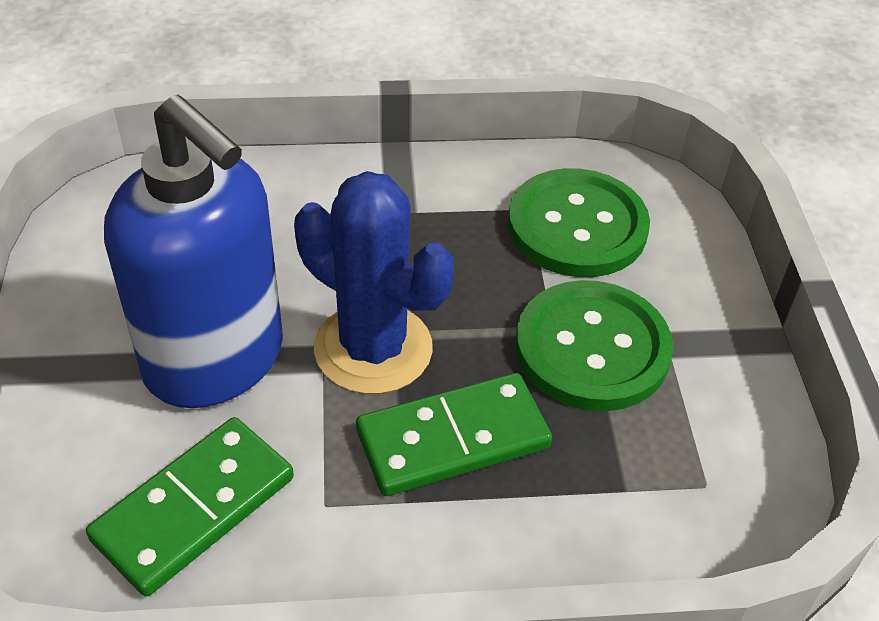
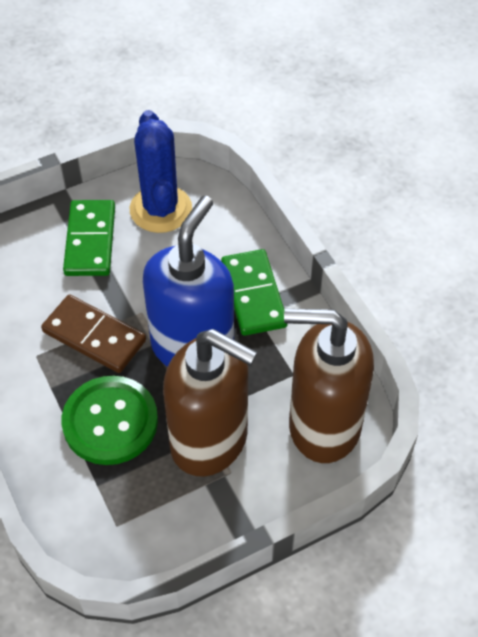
brown domino: 0 -> 1
brown soap dispenser: 0 -> 2
green button: 2 -> 1

